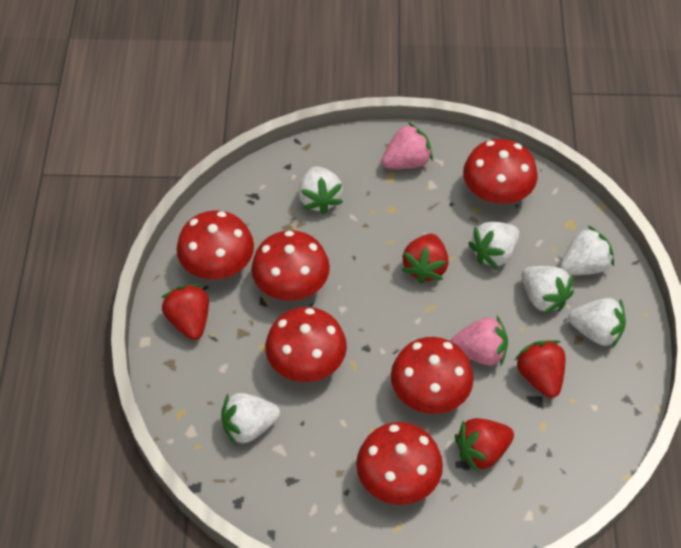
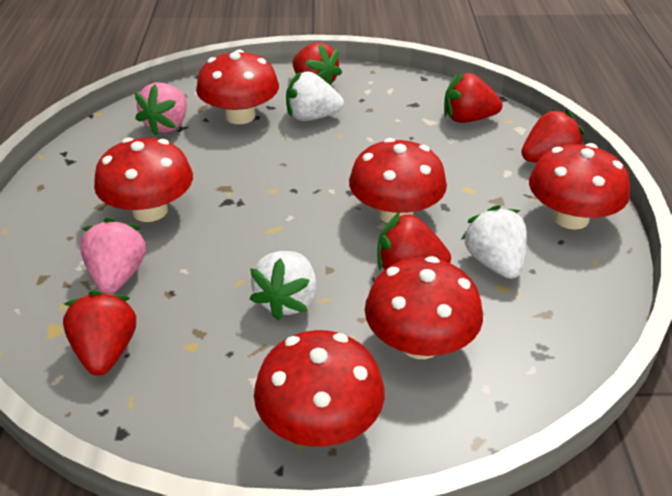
red strawberry: 4 -> 5
white strawberry: 6 -> 3

